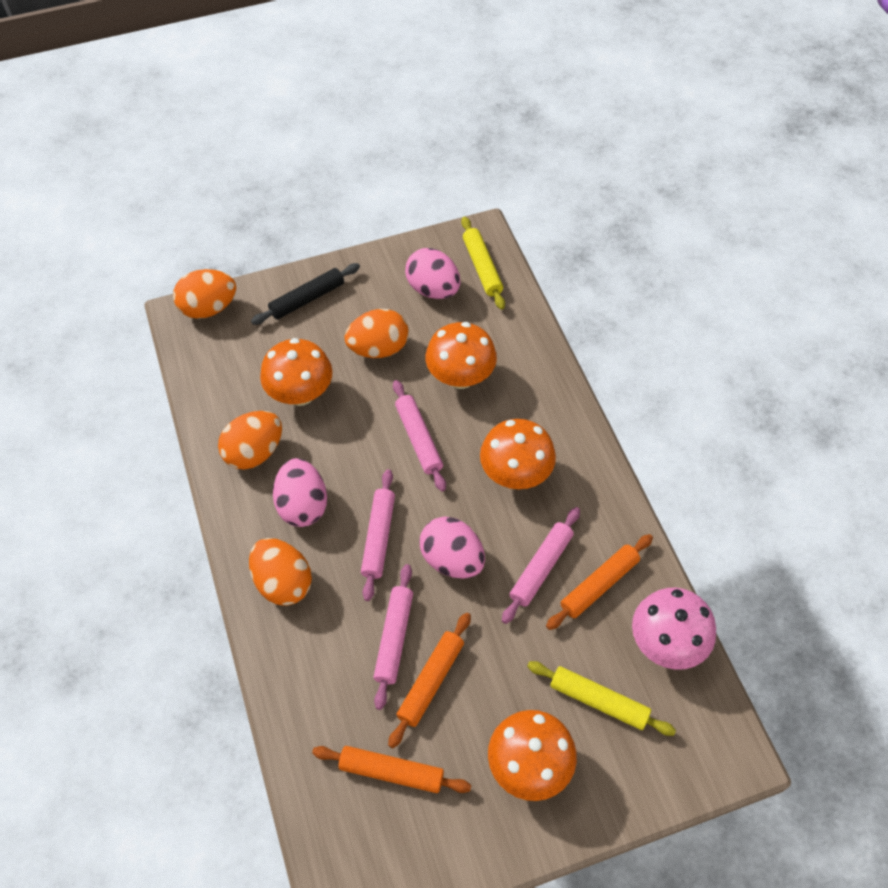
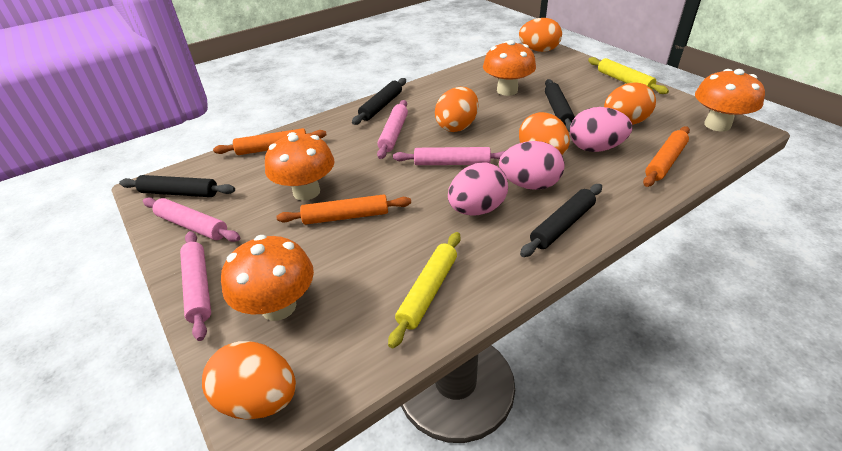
black rolling pin: 1 -> 4
orange egg: 4 -> 5
pink mushroom: 1 -> 0

